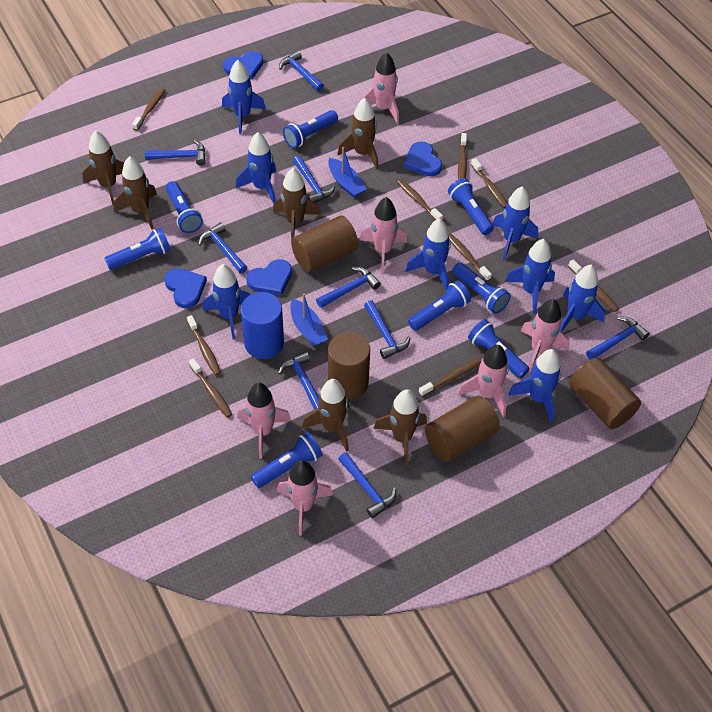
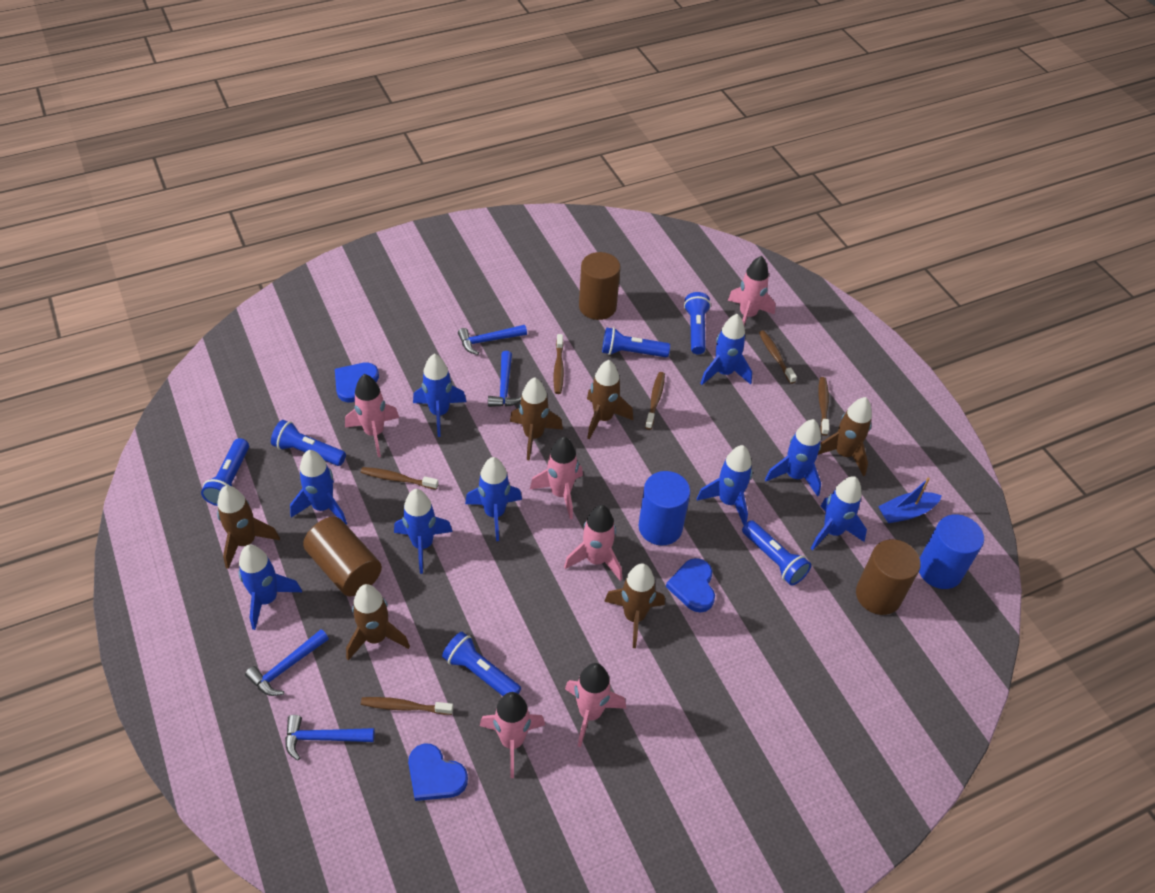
blue boat: 2 -> 1
blue cylinder: 1 -> 2
blue flashlight: 8 -> 6
blue hammer: 9 -> 4
blue heart: 4 -> 3
blue rocket: 8 -> 9
brown cylinder: 4 -> 3
brown toothbrush: 9 -> 6

